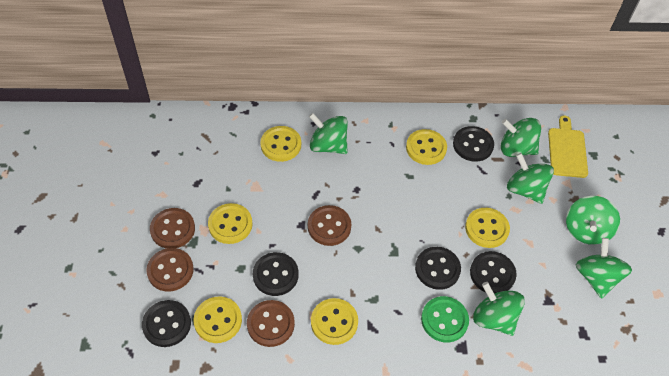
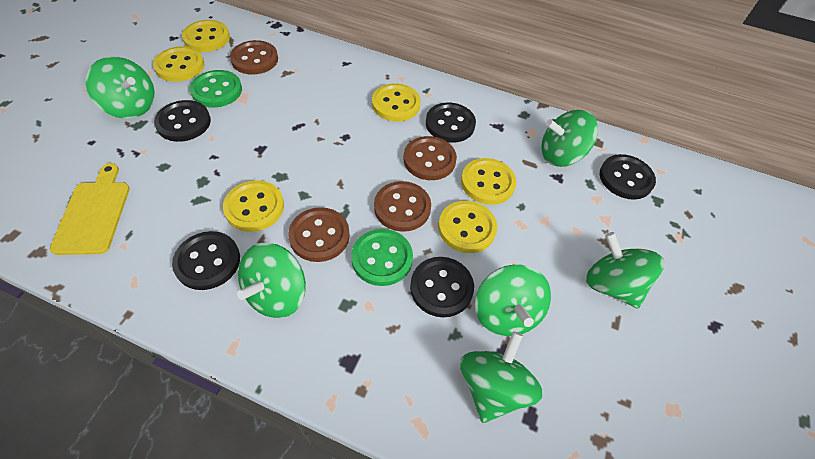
green button: 1 -> 2

